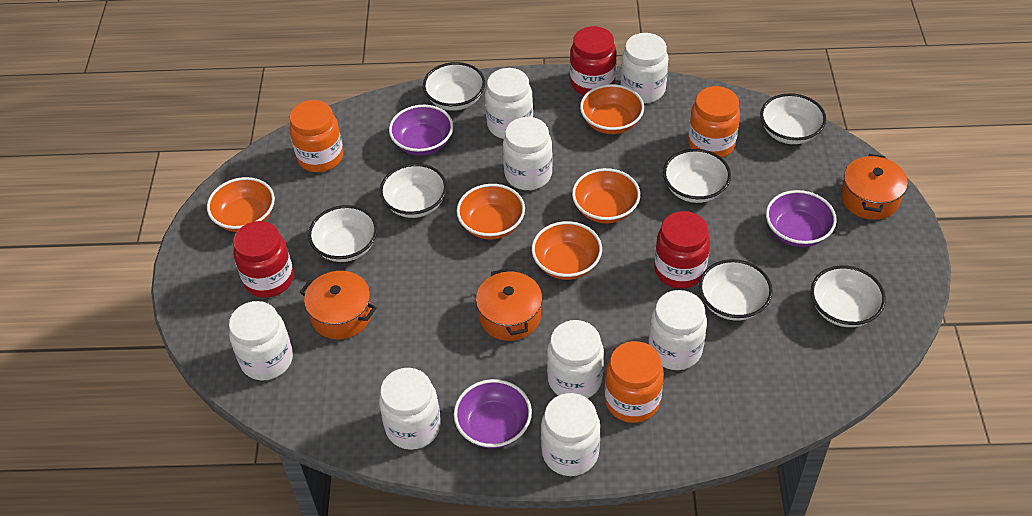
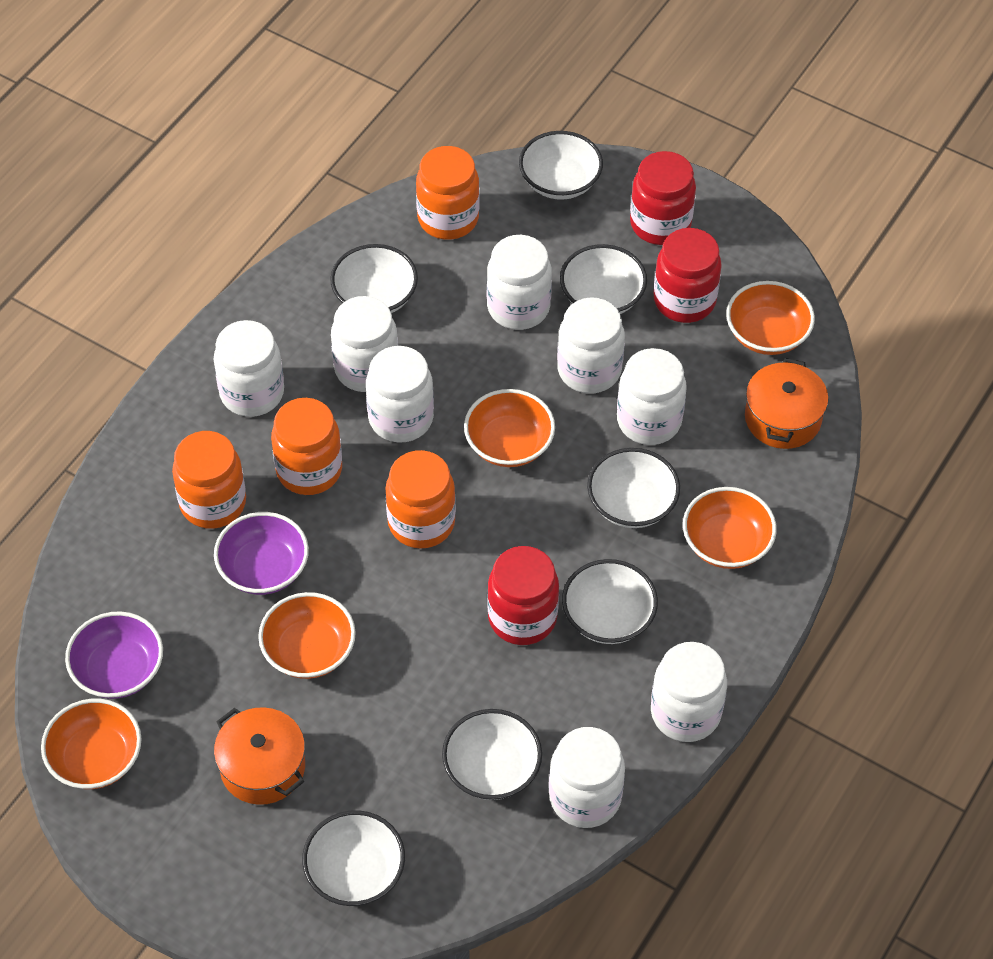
orange jar: 3 -> 4
orange pot: 3 -> 2
purple bowl: 3 -> 2

